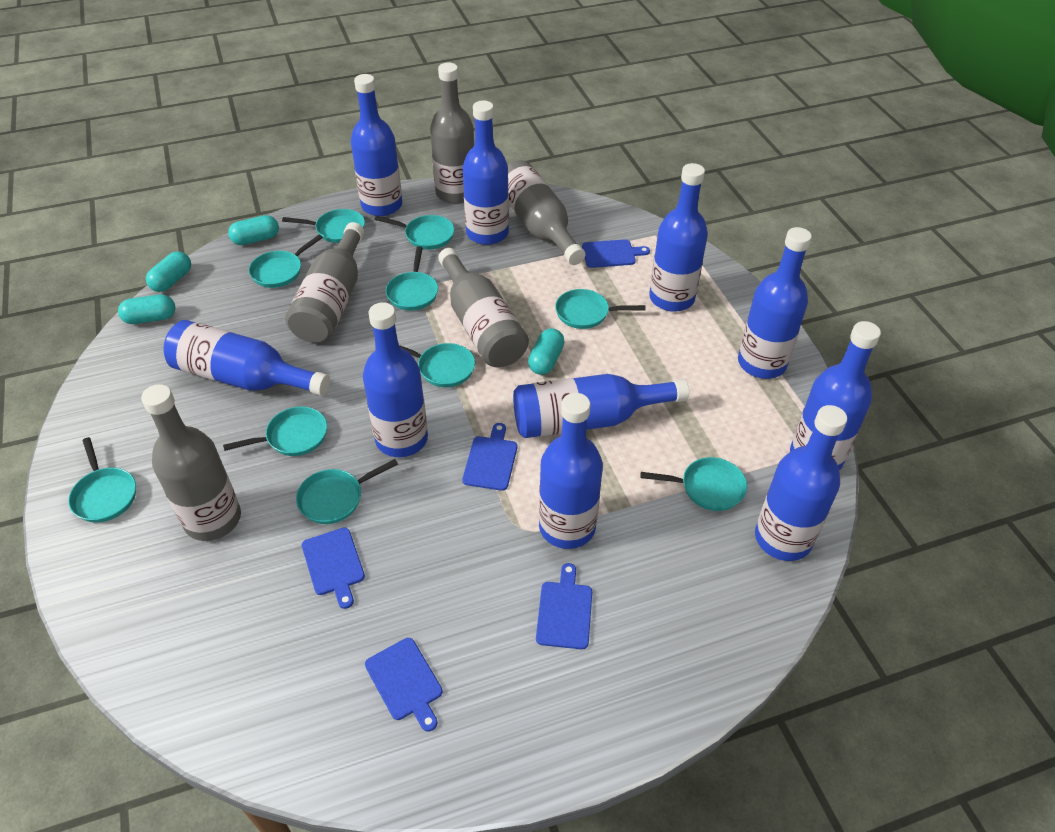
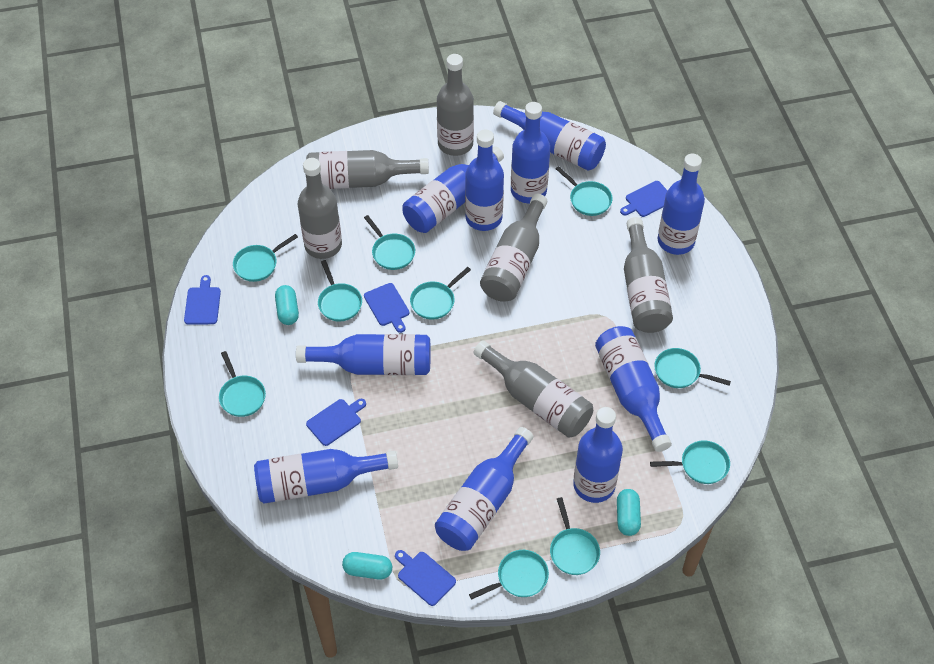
grey bottle: 5 -> 6
turquoise capsule: 4 -> 3

